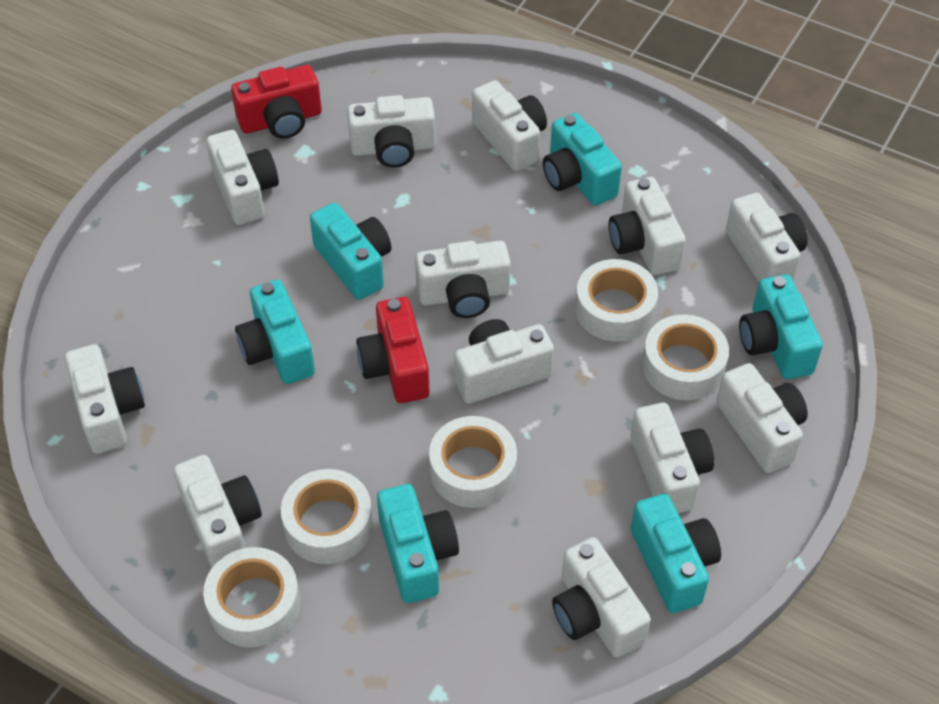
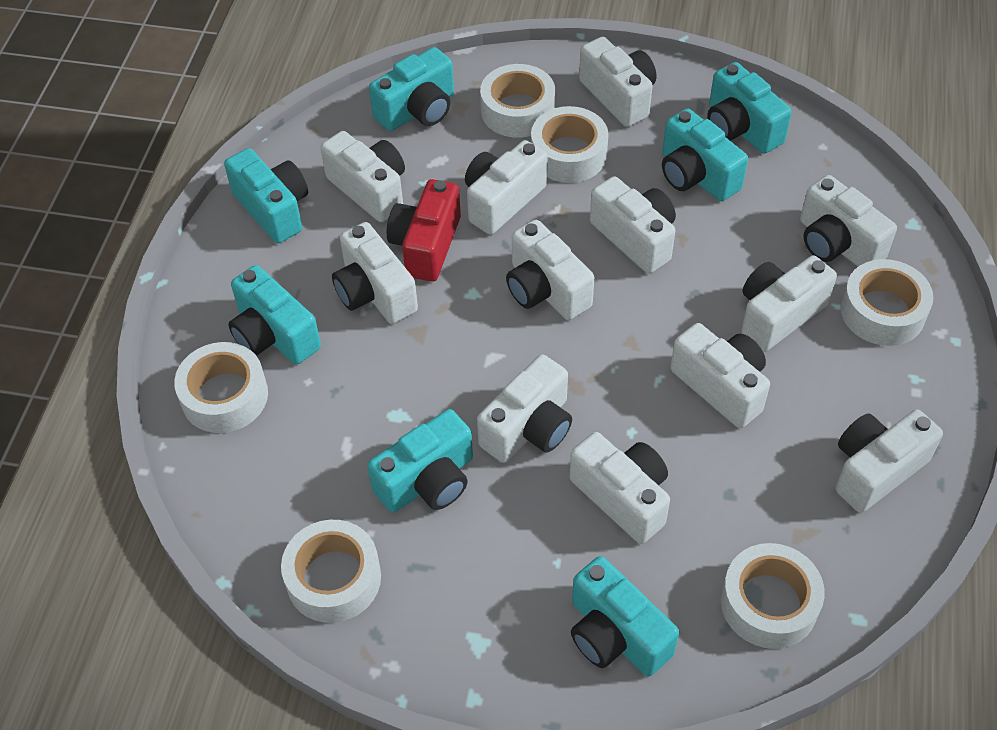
red camera: 2 -> 1
turquoise camera: 6 -> 7
white tape: 5 -> 6

